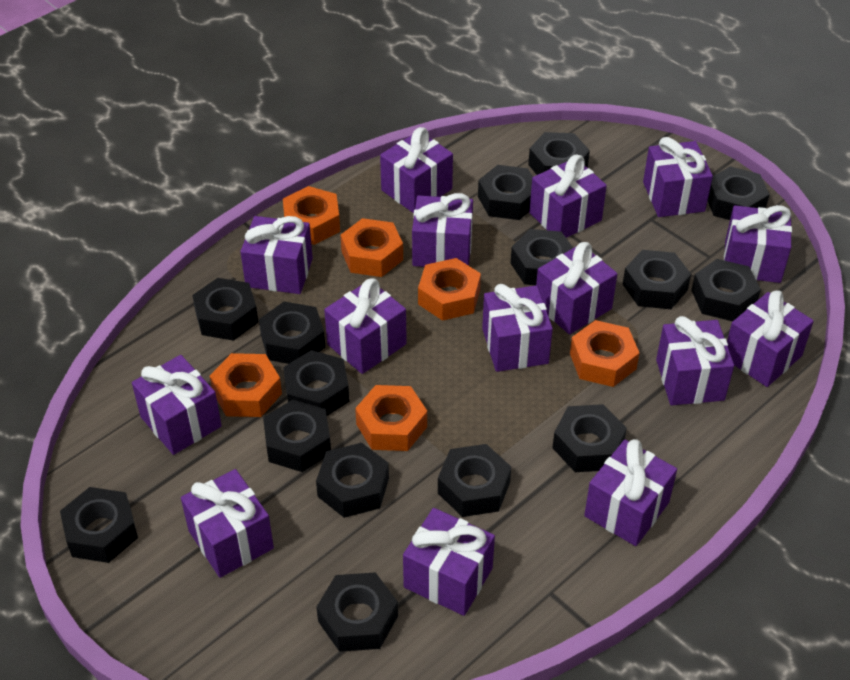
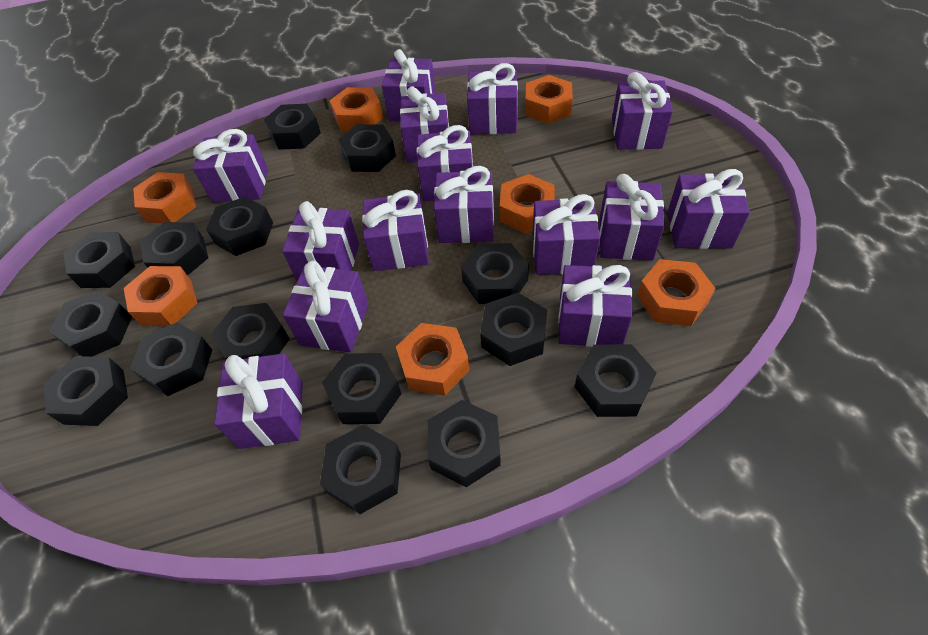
orange nut: 6 -> 7

